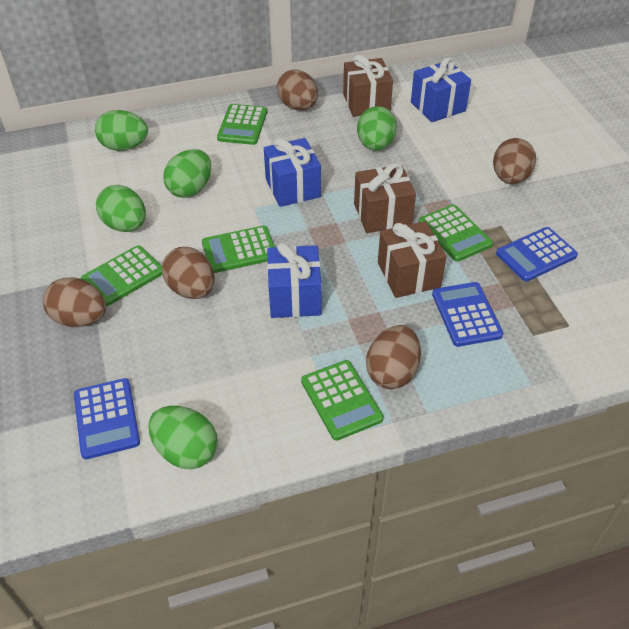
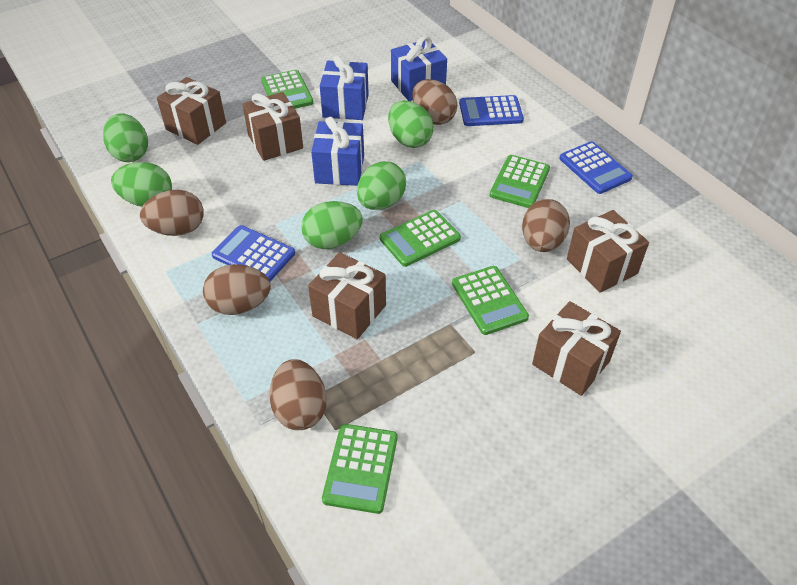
brown gift: 3 -> 5

